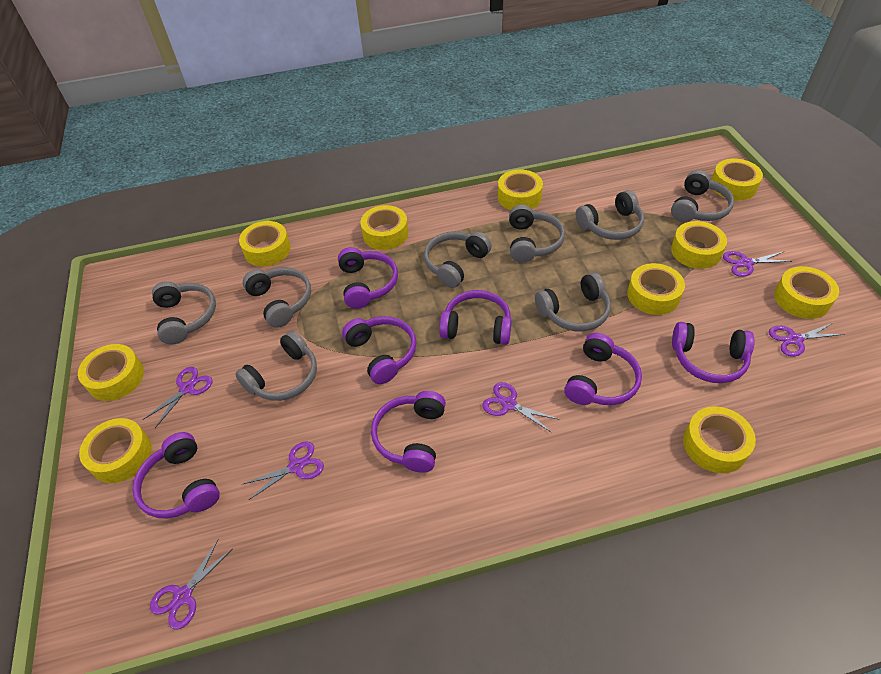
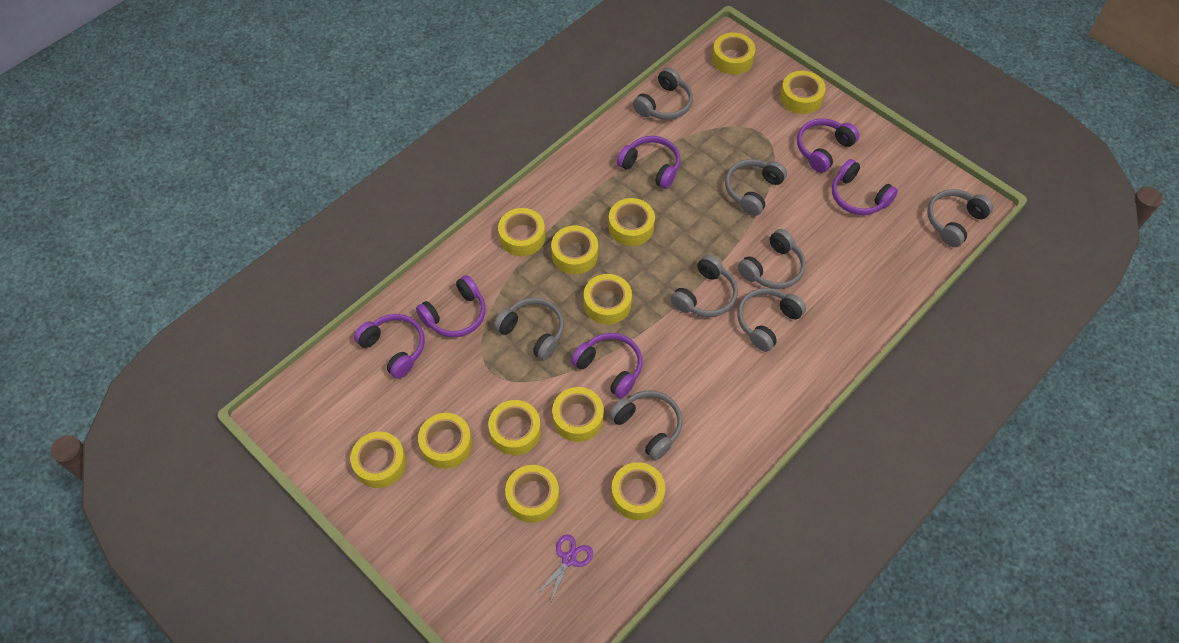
purple headphones: 7 -> 6
purple scissors: 6 -> 1
yellow tape: 10 -> 12

